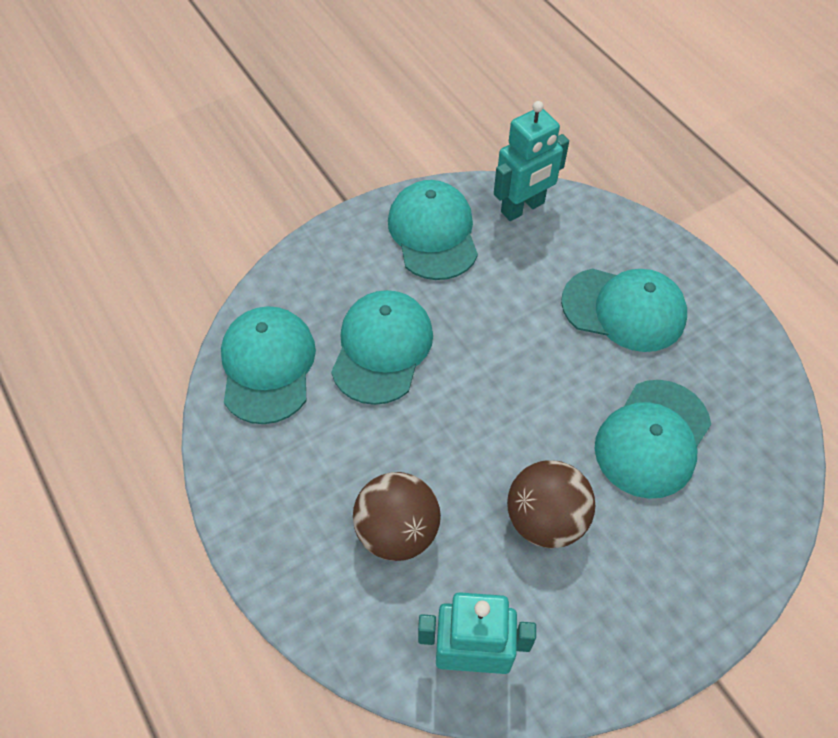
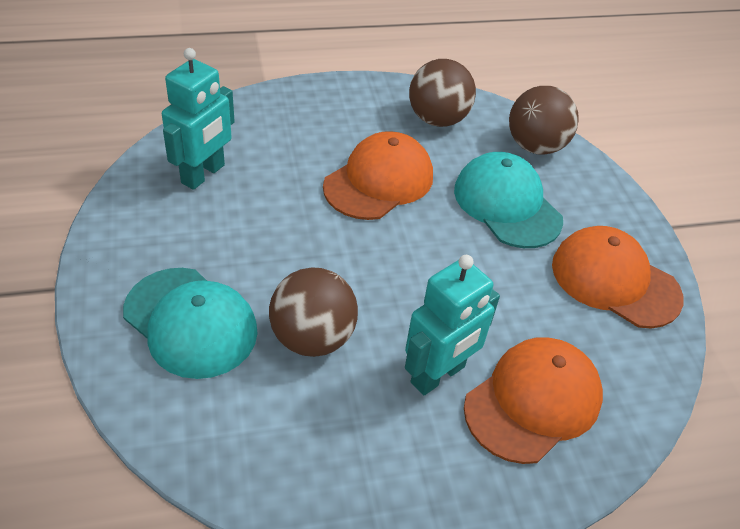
brown ball: 2 -> 3
orange cap: 0 -> 3
turquoise cap: 5 -> 2

